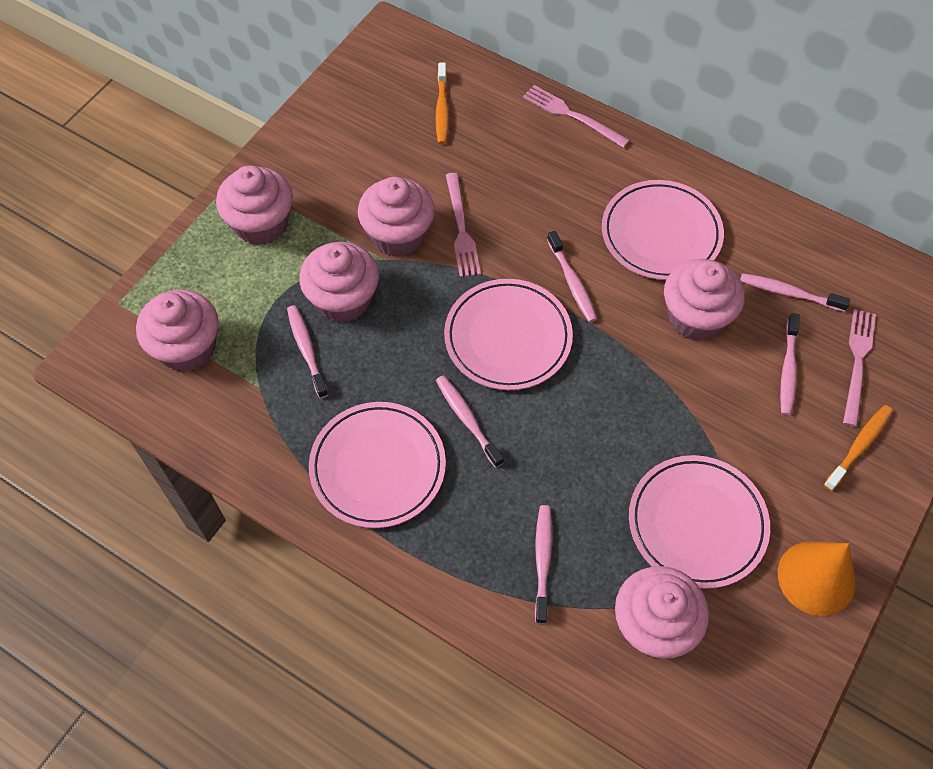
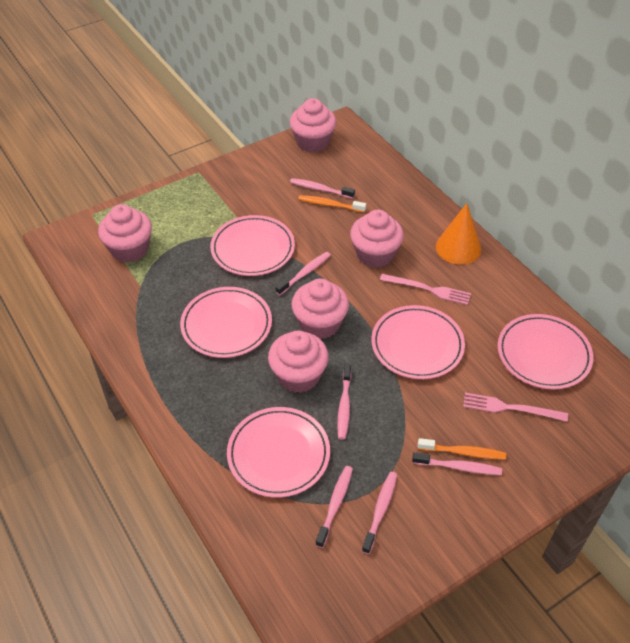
pink cupcake: 6 -> 5
pink fork: 3 -> 2
pink plate: 4 -> 5

